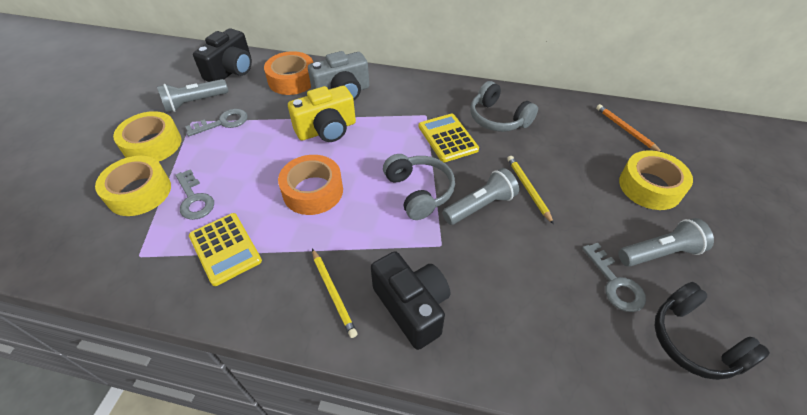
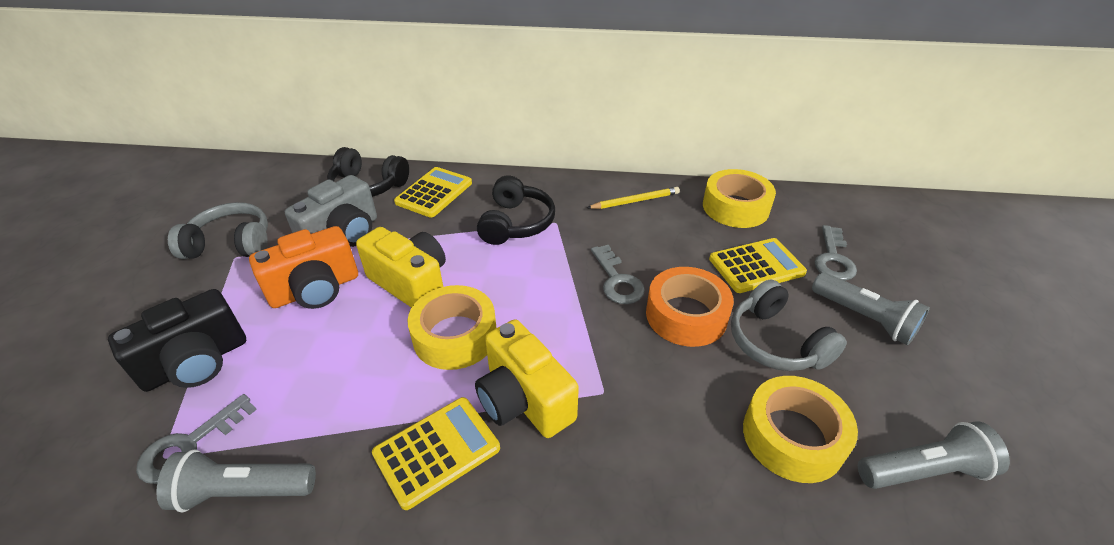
black camera: 2 -> 1
black headphones: 1 -> 2
orange camera: 0 -> 1
orange pencil: 1 -> 0
orange tape: 2 -> 1
yellow calculator: 2 -> 3
yellow camera: 1 -> 2
yellow pencil: 2 -> 1

